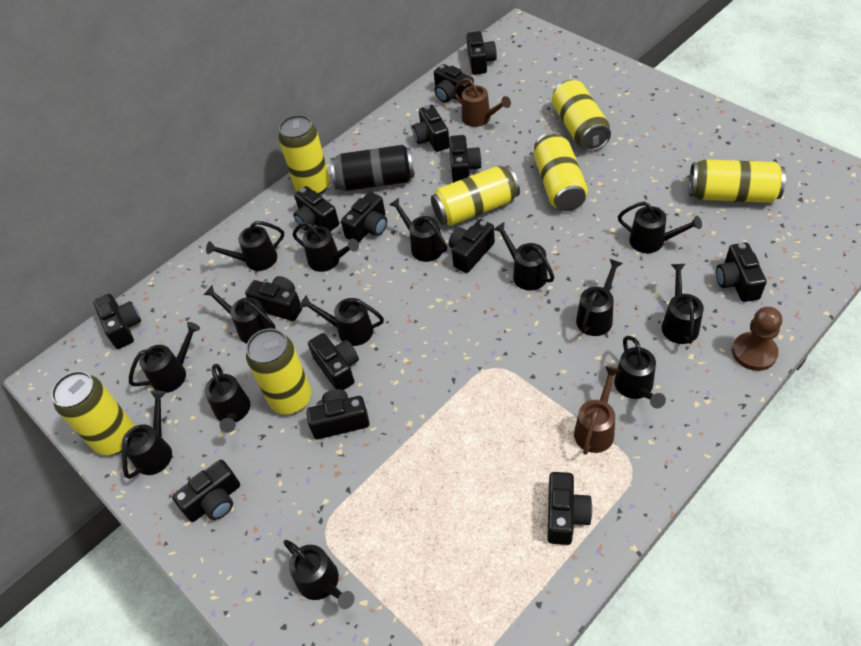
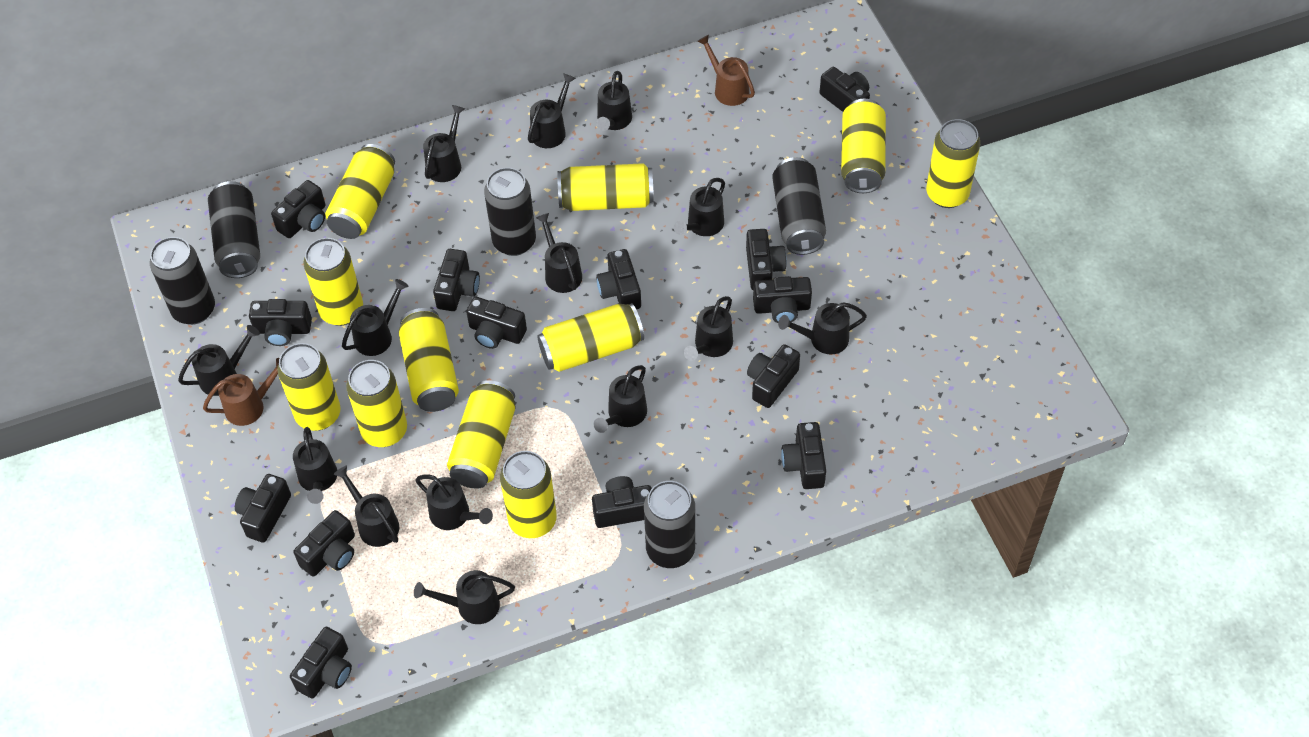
black can: 1 -> 5
brown pawn: 1 -> 0
yellow can: 7 -> 11

